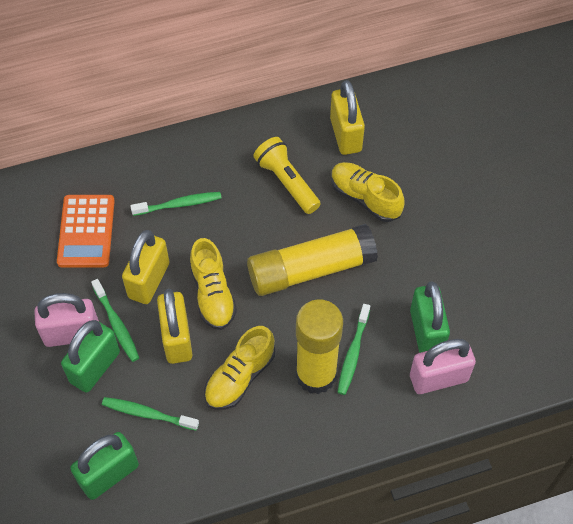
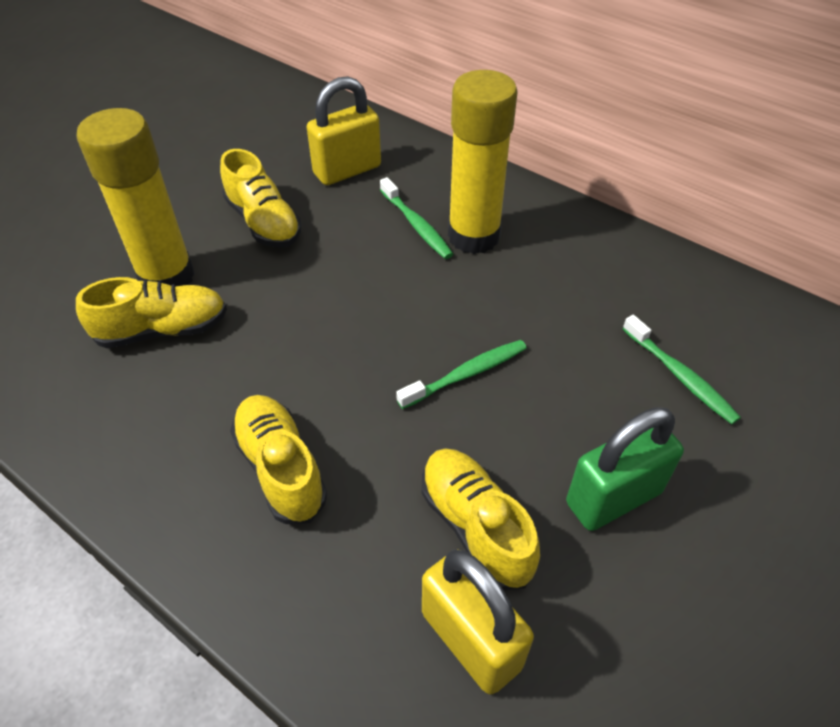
green padlock: 3 -> 1
green toothbrush: 4 -> 3
orange calculator: 1 -> 0
pink padlock: 2 -> 0
yellow flashlight: 1 -> 0
yellow padlock: 3 -> 2
yellow shoe: 3 -> 4

